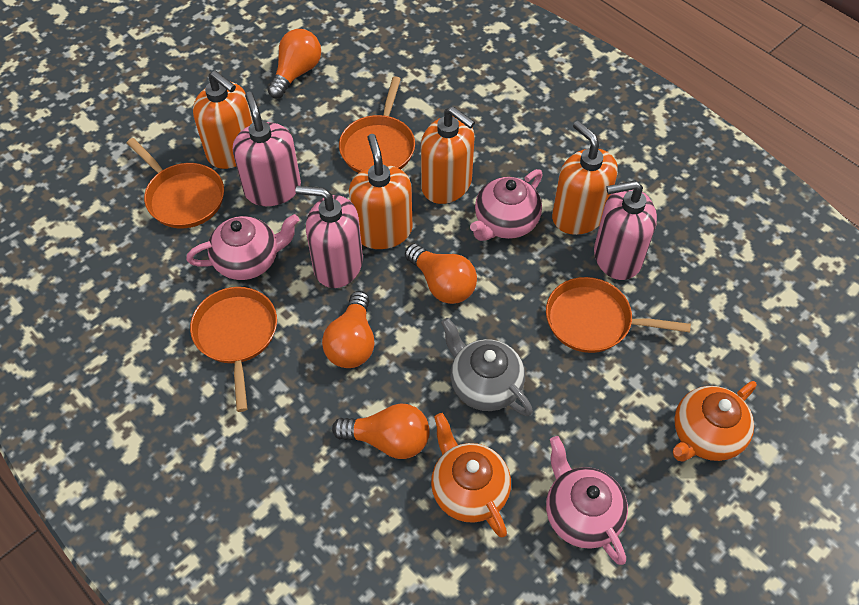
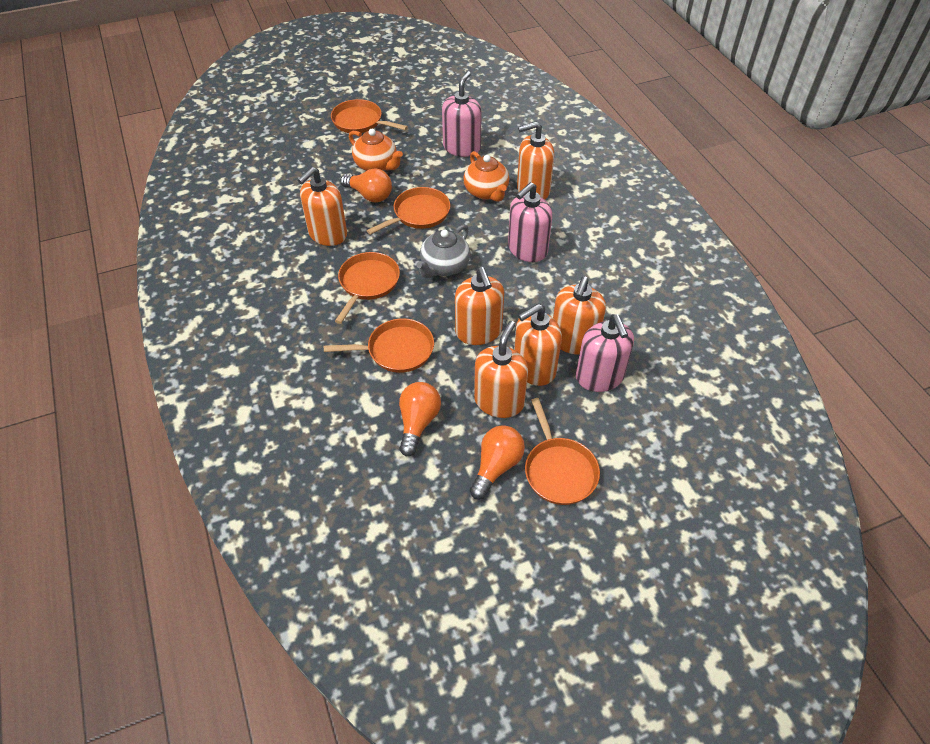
orange light bulb: 4 -> 3
orange pan: 4 -> 5
orange soap dispenser: 4 -> 6
pink teapot: 3 -> 0

